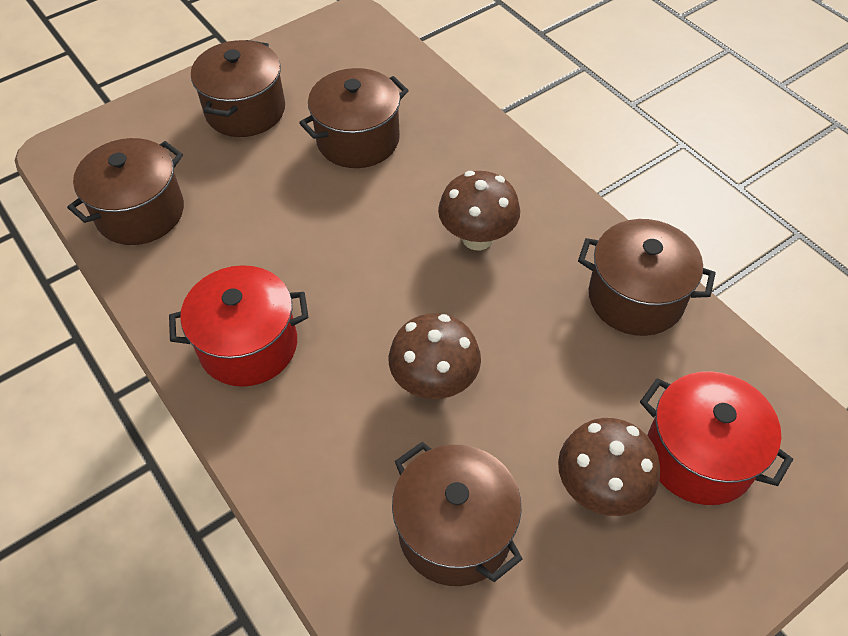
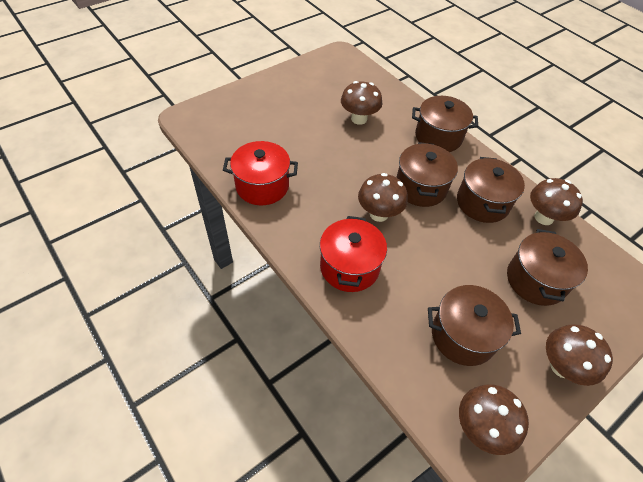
brown mushroom: 3 -> 5

